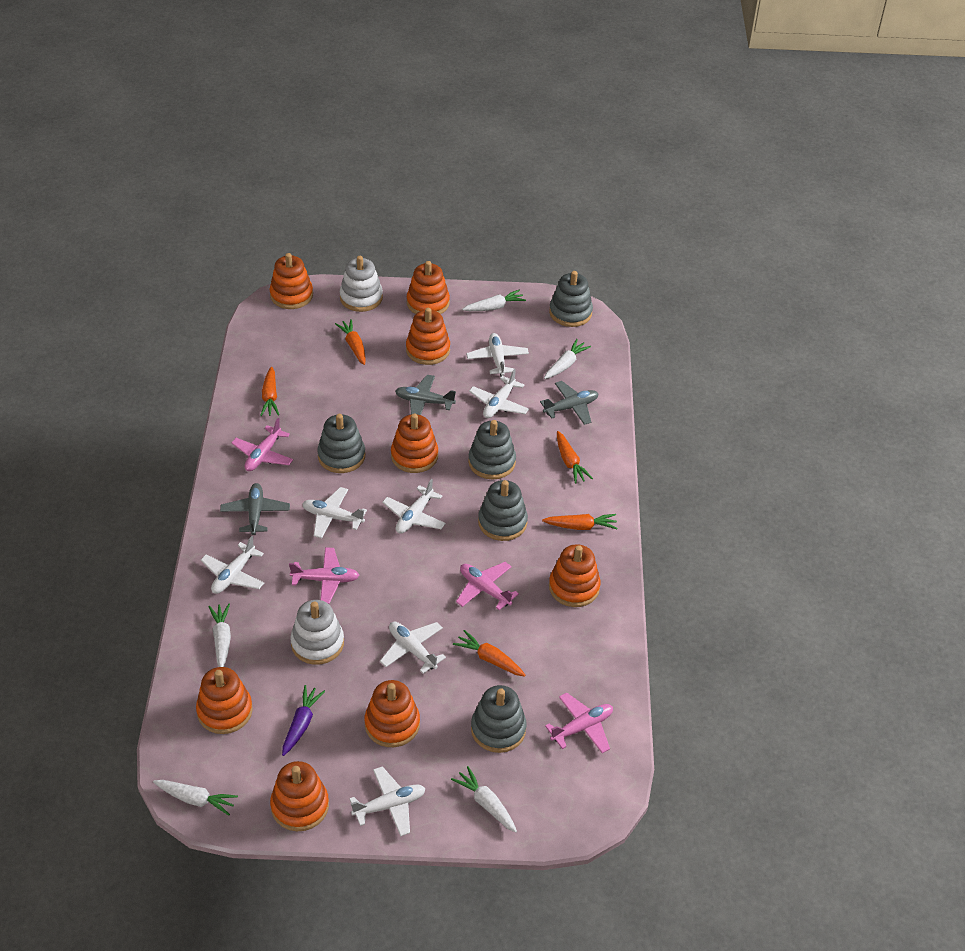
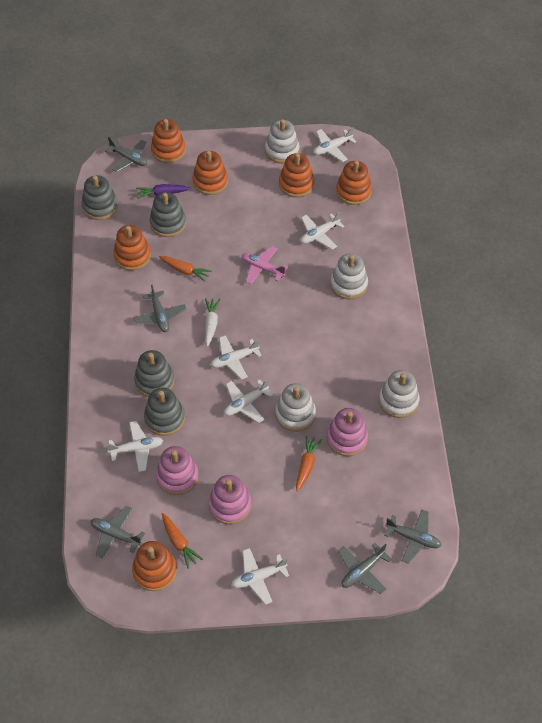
grey plane: 3 -> 5
grey stacking toy: 5 -> 4
orange carrot: 5 -> 3
orange stacking toy: 8 -> 6
pink plane: 4 -> 1
pink stacking toy: 0 -> 3
white carrot: 5 -> 1
white plane: 7 -> 6
white stacking toy: 2 -> 4

